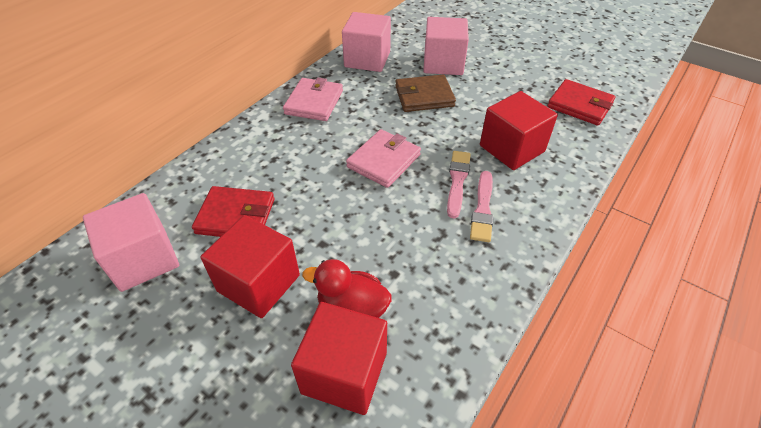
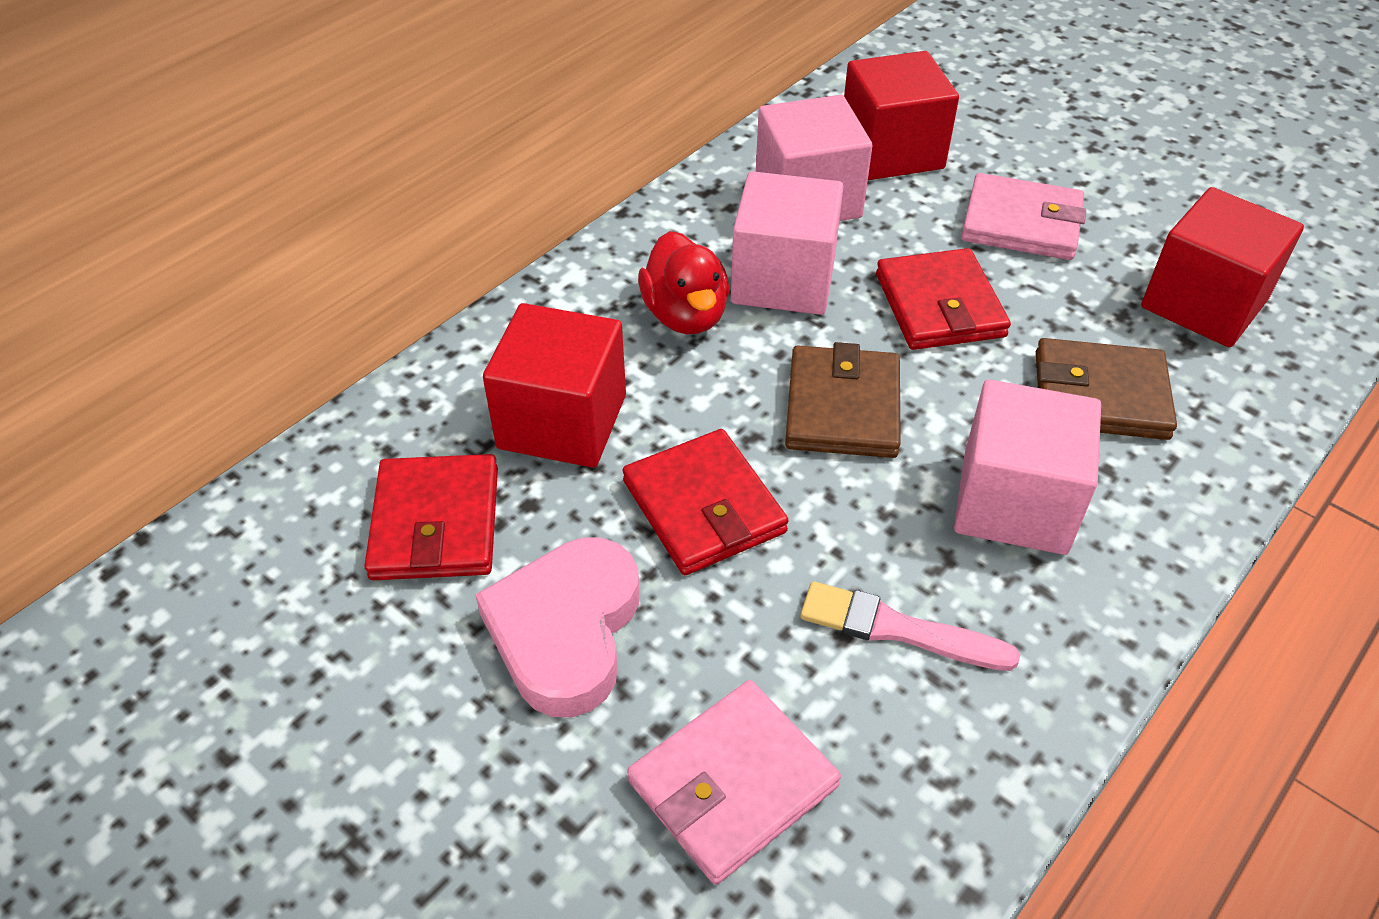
brown wallet: 1 -> 2
pink brush: 2 -> 1
pink heart: 0 -> 1
red wallet: 2 -> 3

